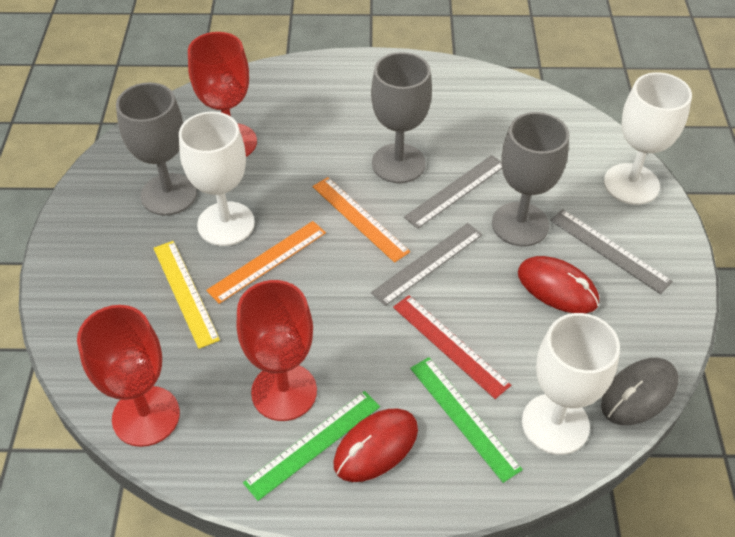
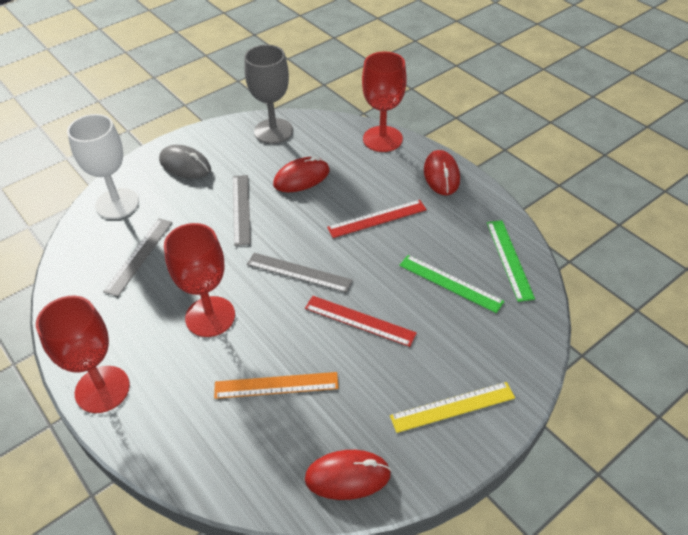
grey goblet: 3 -> 1
orange ruler: 2 -> 1
red mouse: 2 -> 3
red ruler: 1 -> 2
white goblet: 3 -> 1

